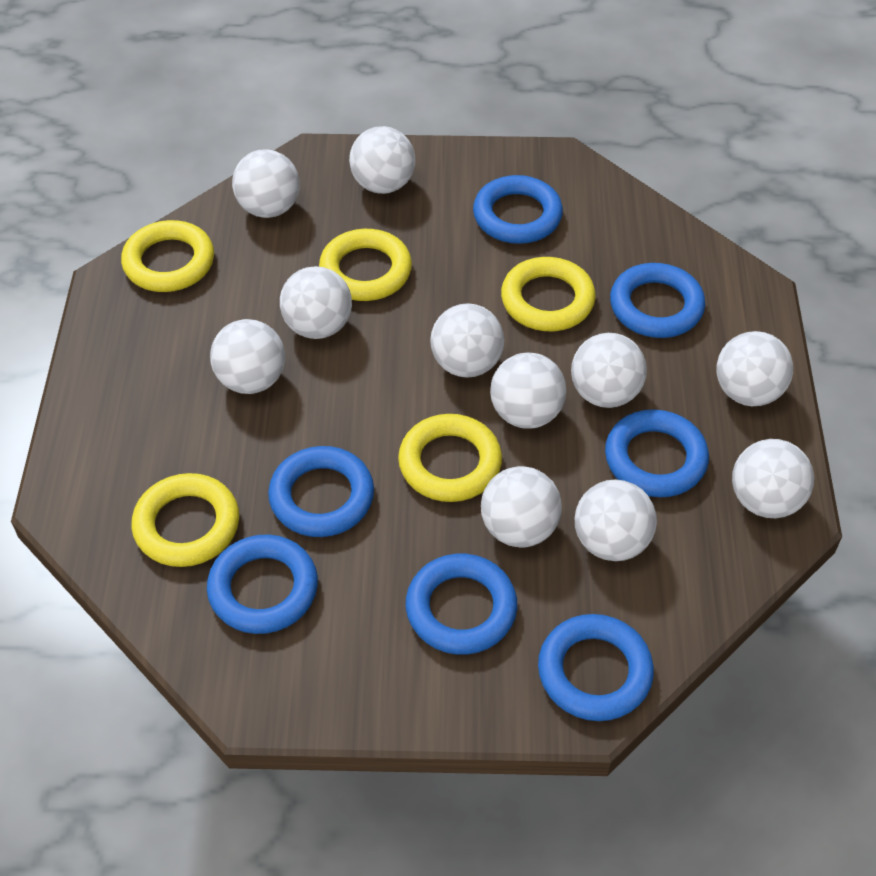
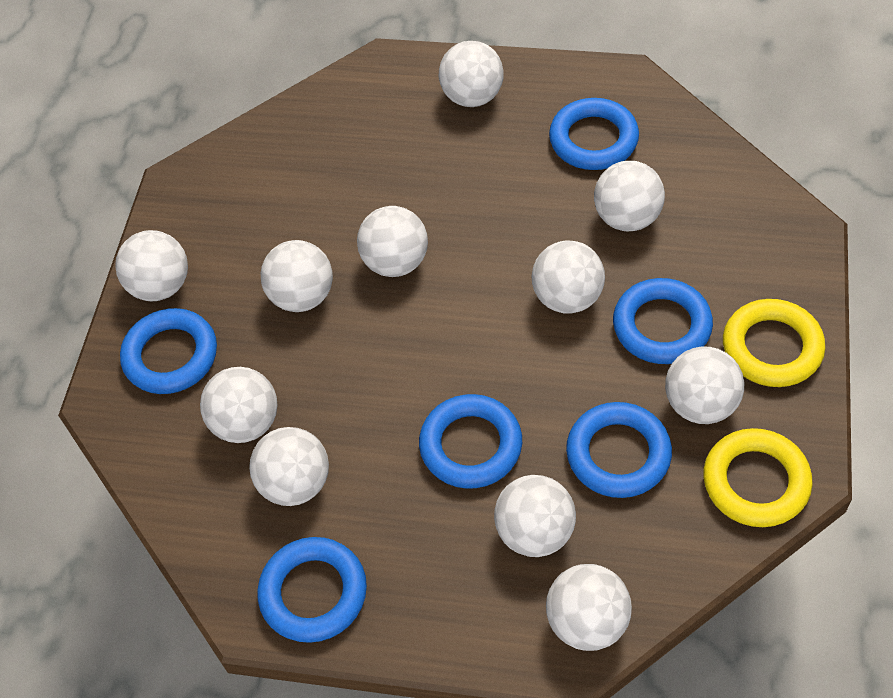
blue ring: 7 -> 6
yellow ring: 5 -> 2

